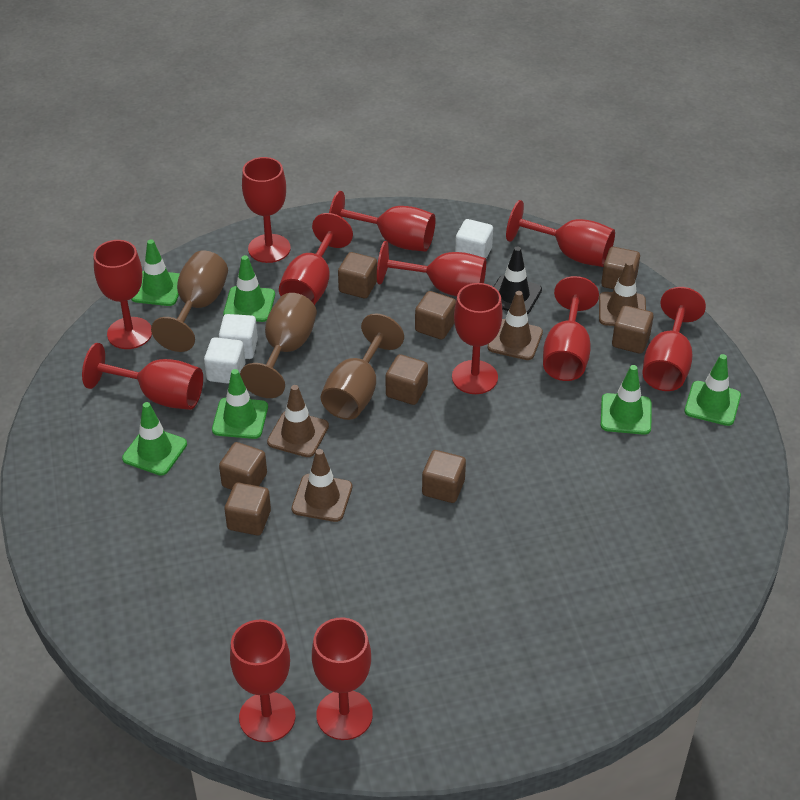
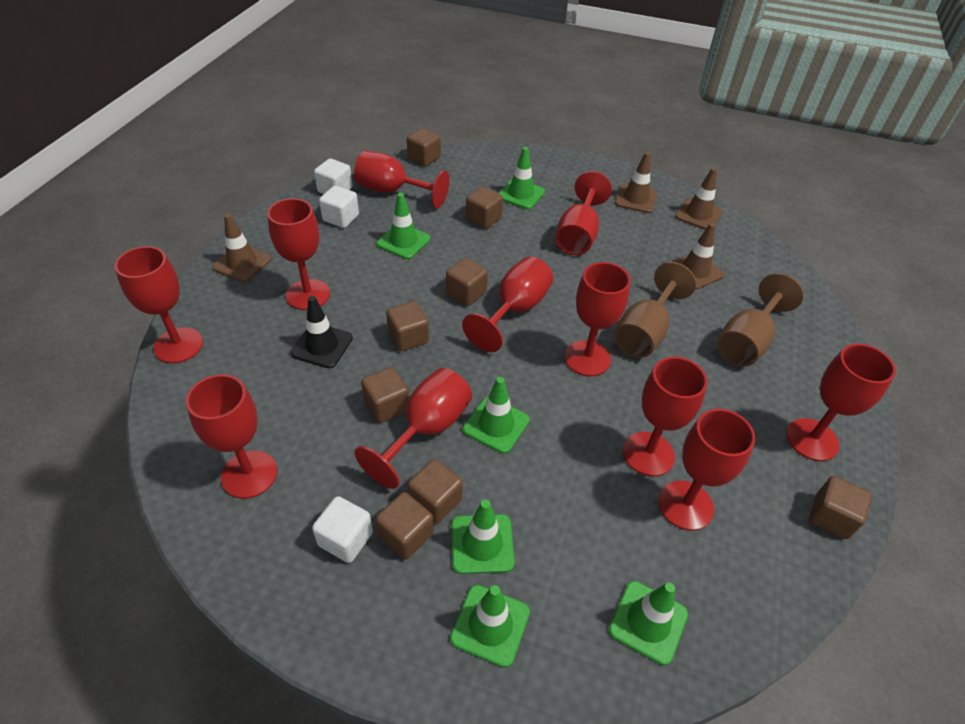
brown goblet: 3 -> 2
red goblet: 12 -> 11

